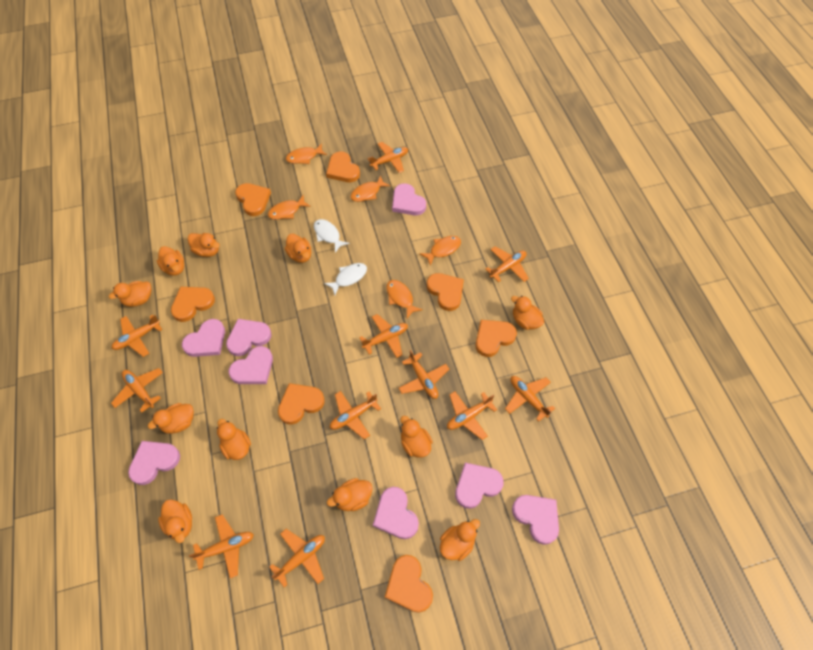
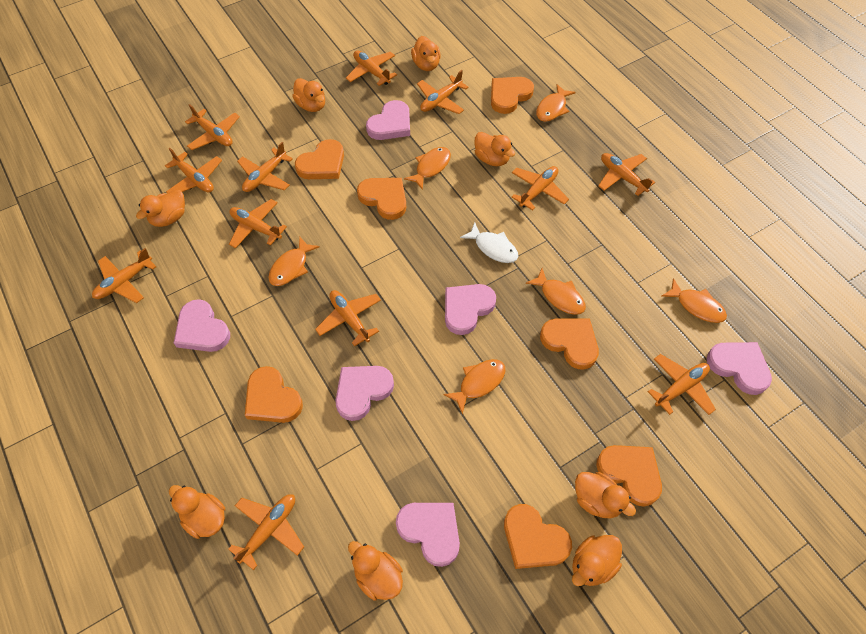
orange duck: 11 -> 8
orange fish: 5 -> 6
orange plane: 11 -> 12
pink heart: 8 -> 6
white fish: 2 -> 1

